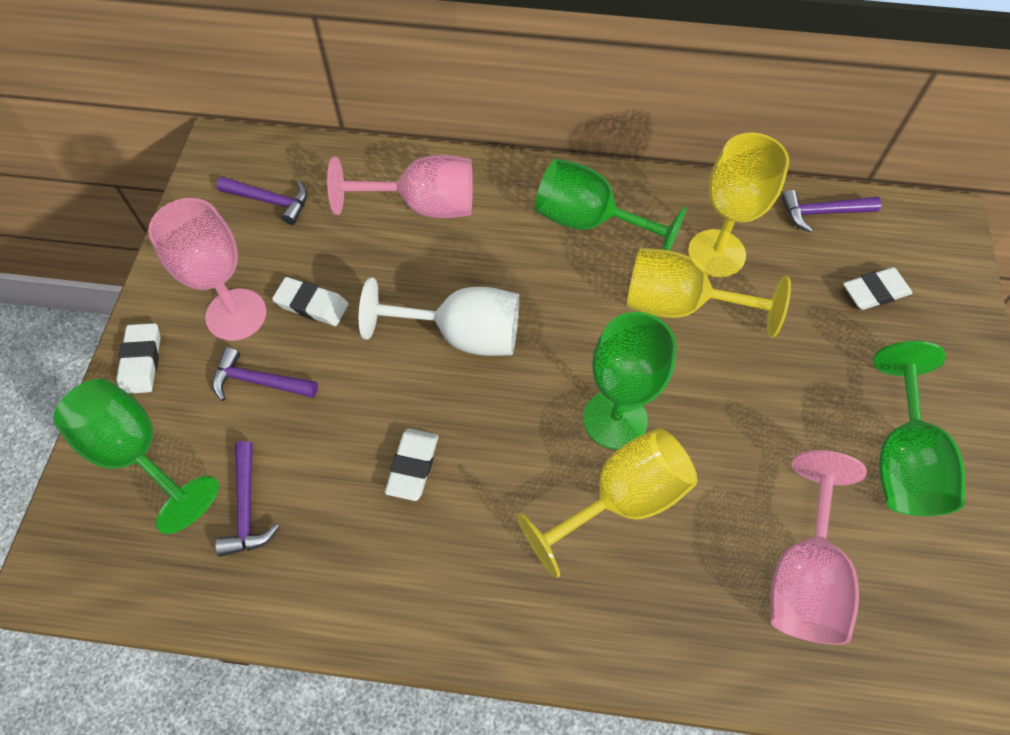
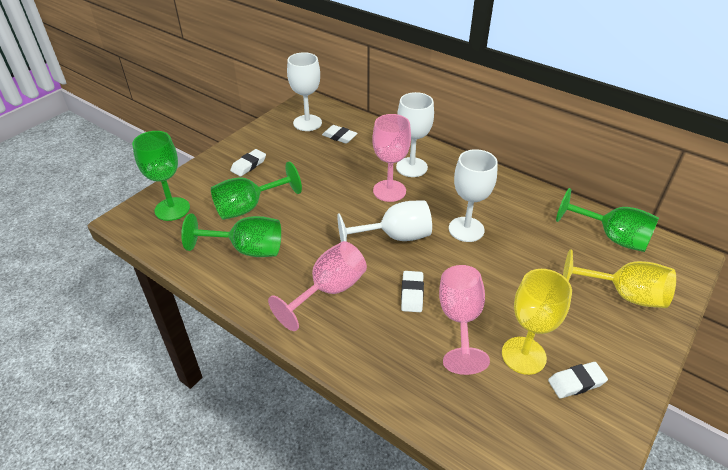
purple hammer: 4 -> 0
white goblet: 1 -> 4
yellow goblet: 3 -> 2

